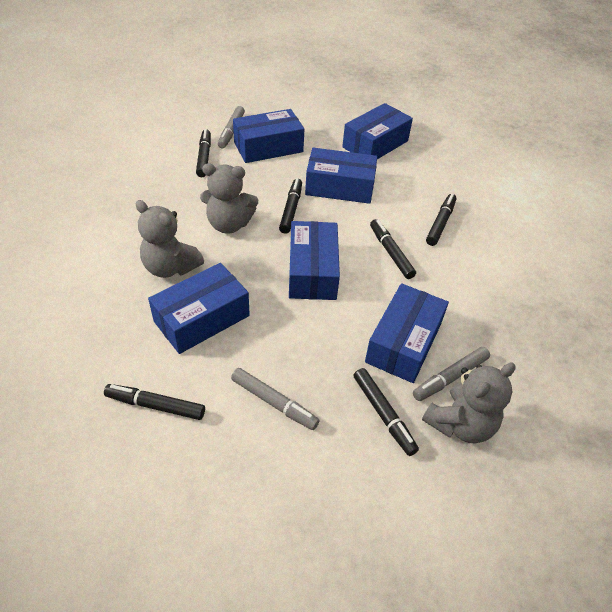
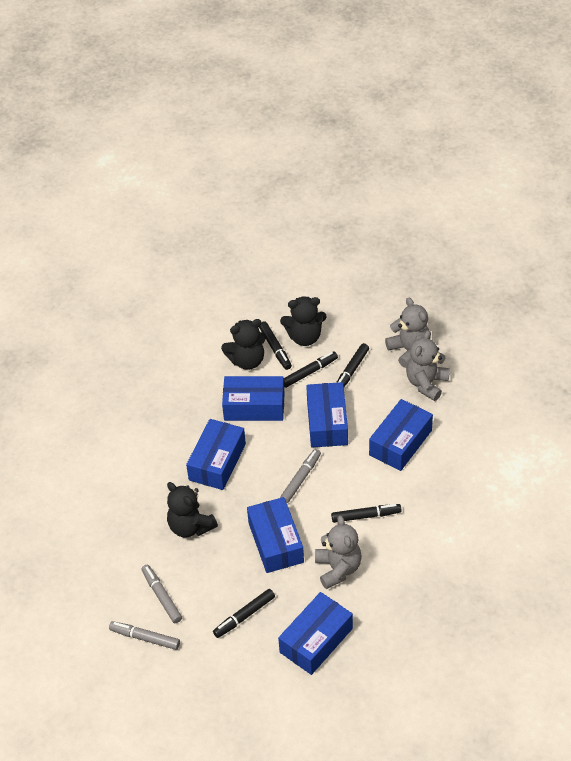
black marker: 6 -> 5
black teddy bear: 0 -> 3

